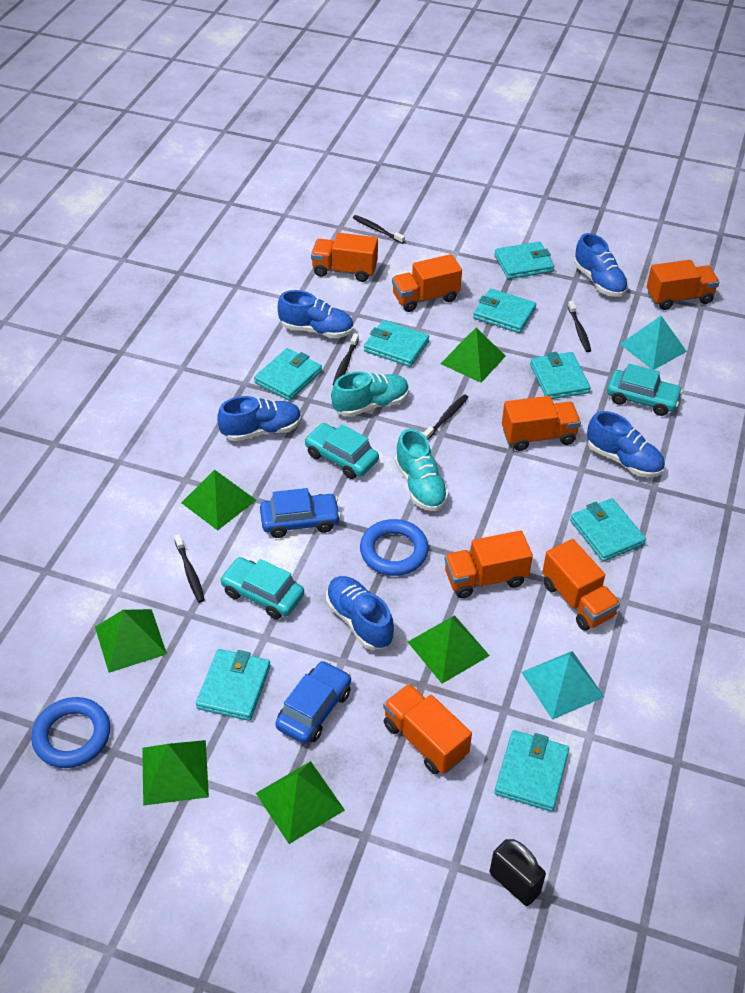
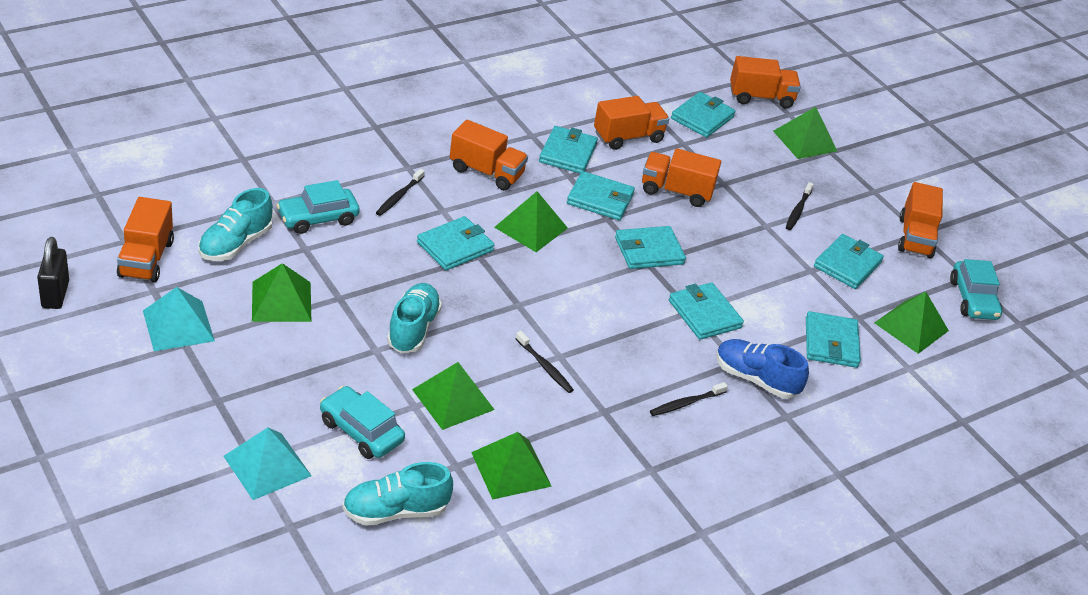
black toothbrush: 5 -> 4
blue car: 2 -> 0
blue ring: 2 -> 0
blue shoe: 5 -> 1
orange truck: 7 -> 6
turquoise shoe: 2 -> 3

